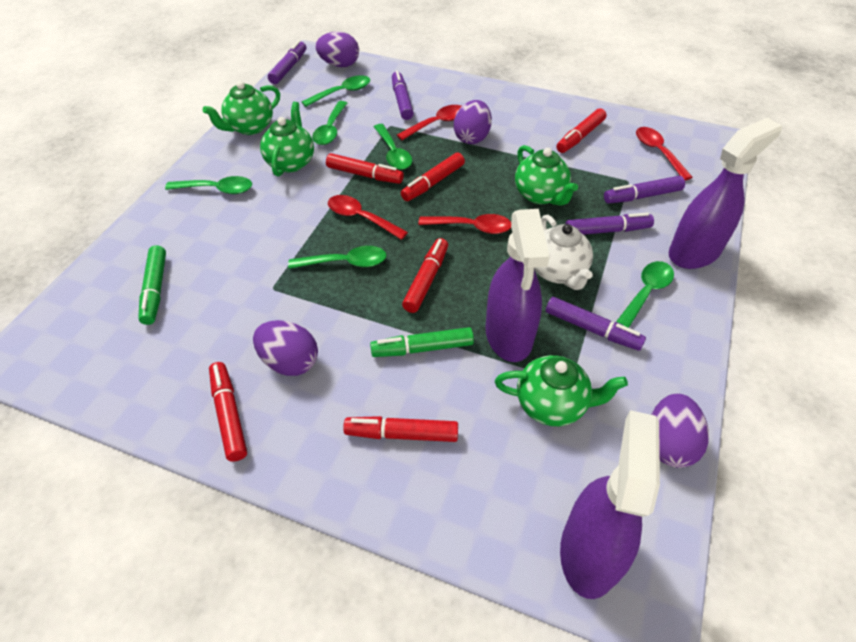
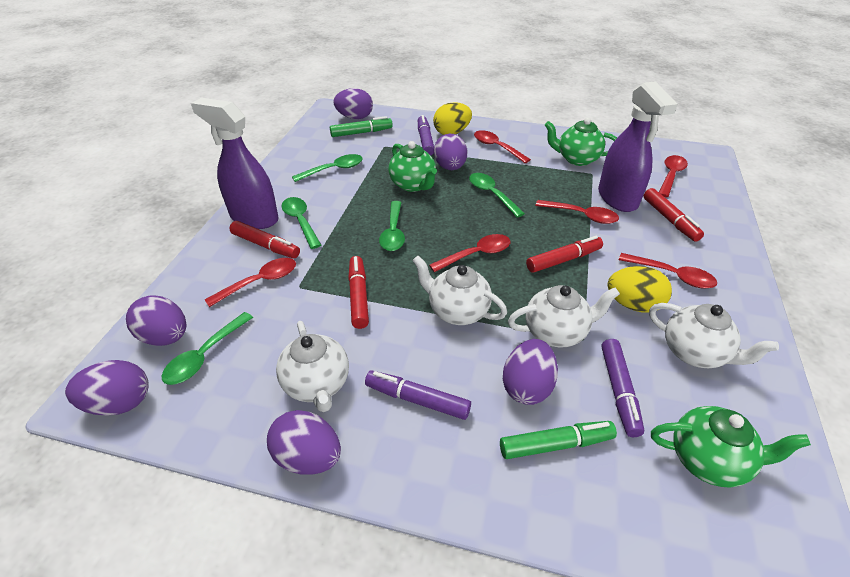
green spoon: 6 -> 5
green teapot: 4 -> 3
purple egg: 4 -> 6
purple marker: 5 -> 3
purple spray bottle: 3 -> 2
red marker: 6 -> 4
red spoon: 4 -> 6
white teapot: 1 -> 4
yellow egg: 0 -> 2

